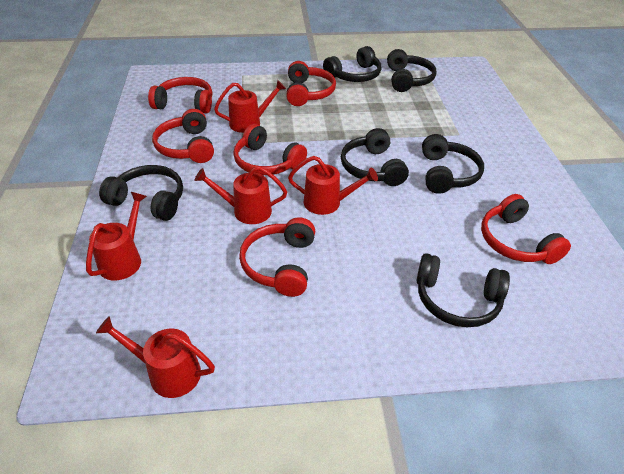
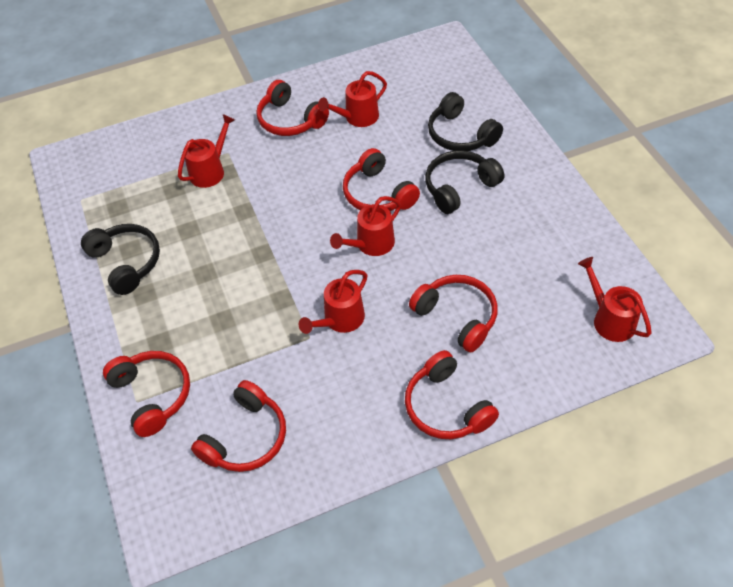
black headphones: 6 -> 3

